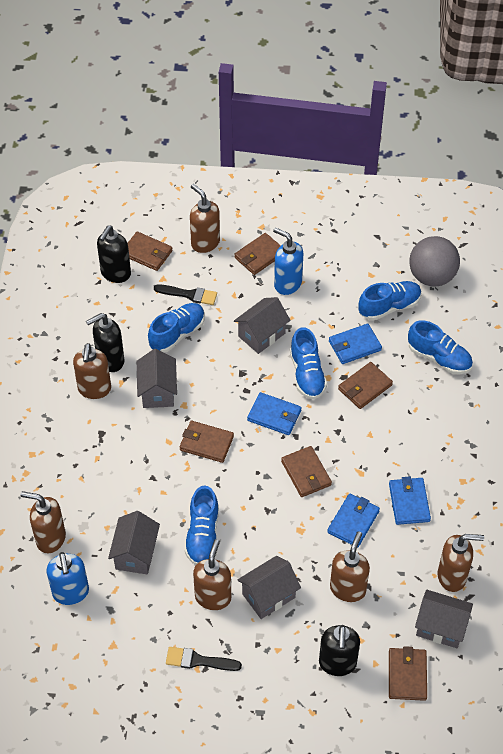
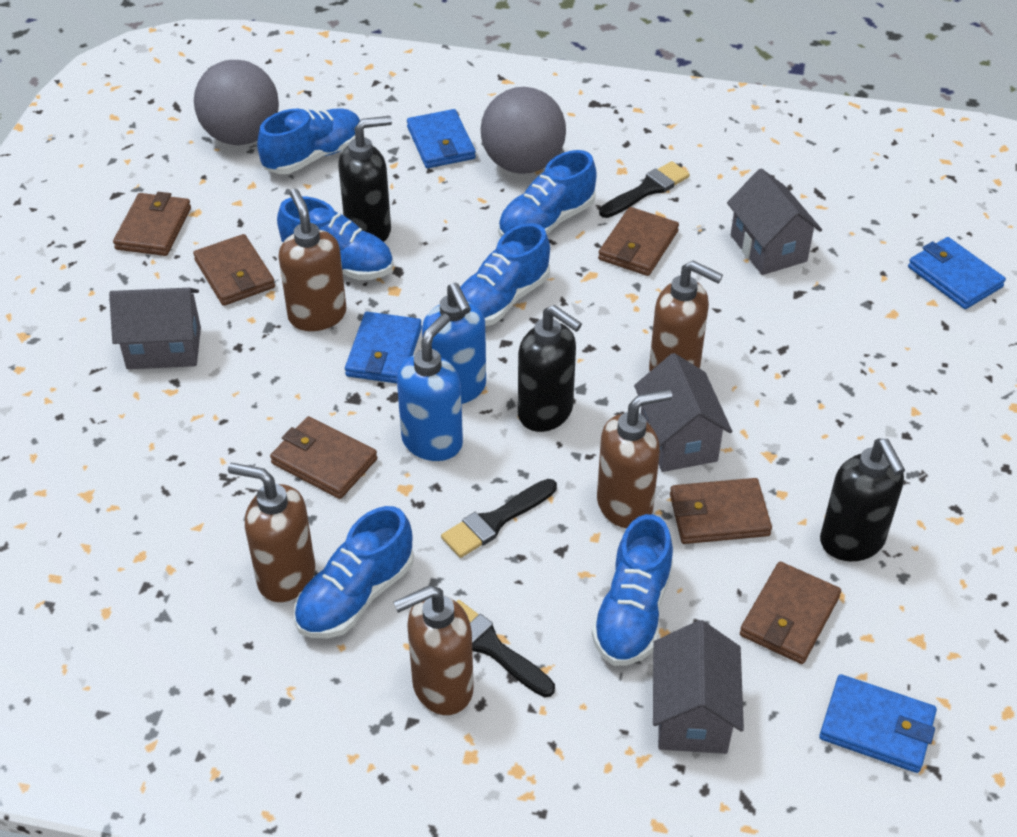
black brush: 2 -> 3
blue shoe: 5 -> 6
brown soap dispenser: 6 -> 5
grey ball: 1 -> 2
grey house: 5 -> 4

